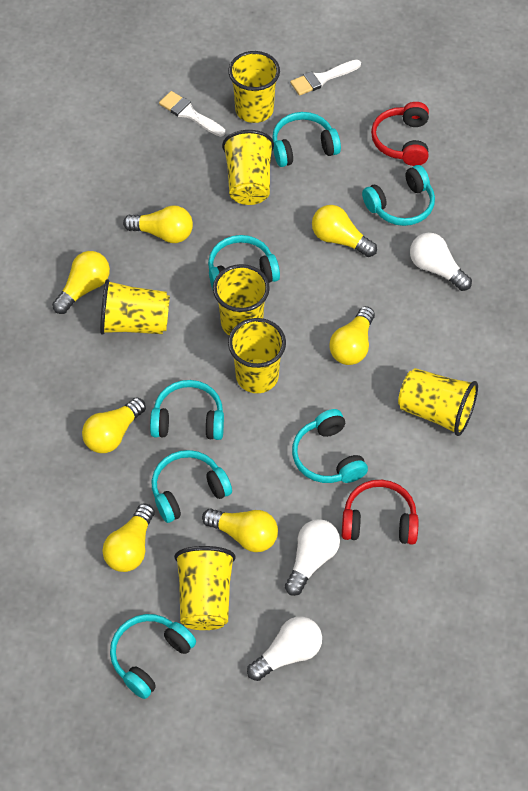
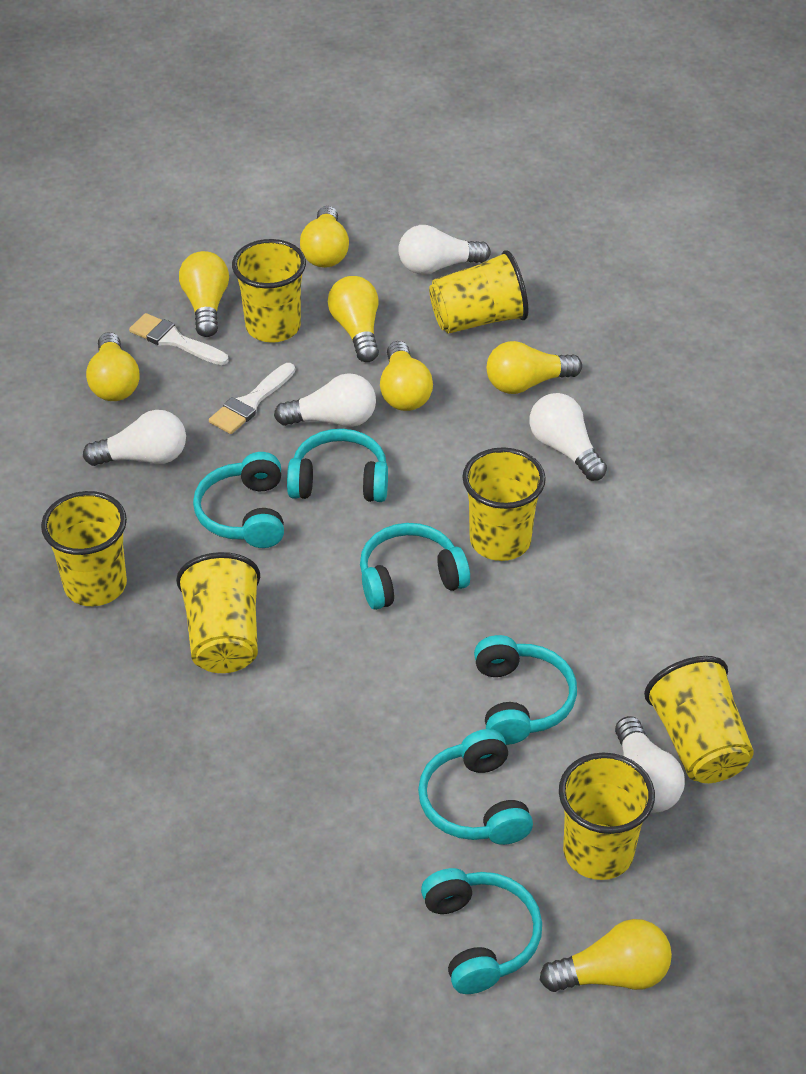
red headphones: 2 -> 0
turquoise headphones: 7 -> 6
white light bulb: 3 -> 5

